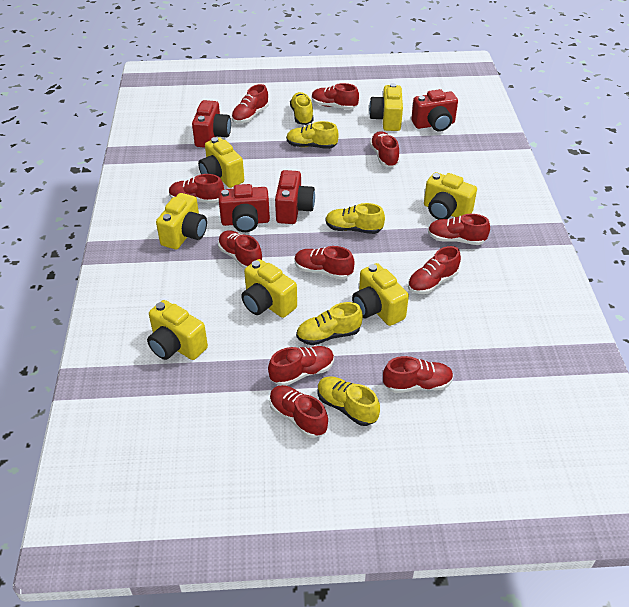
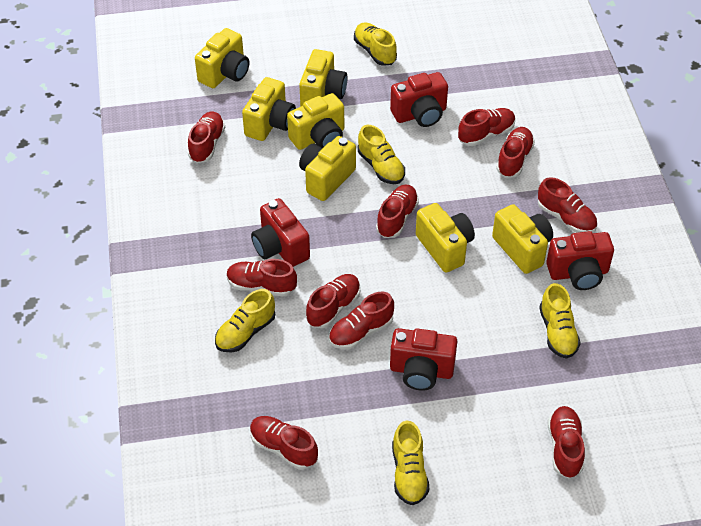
red shoe: 11 -> 10

